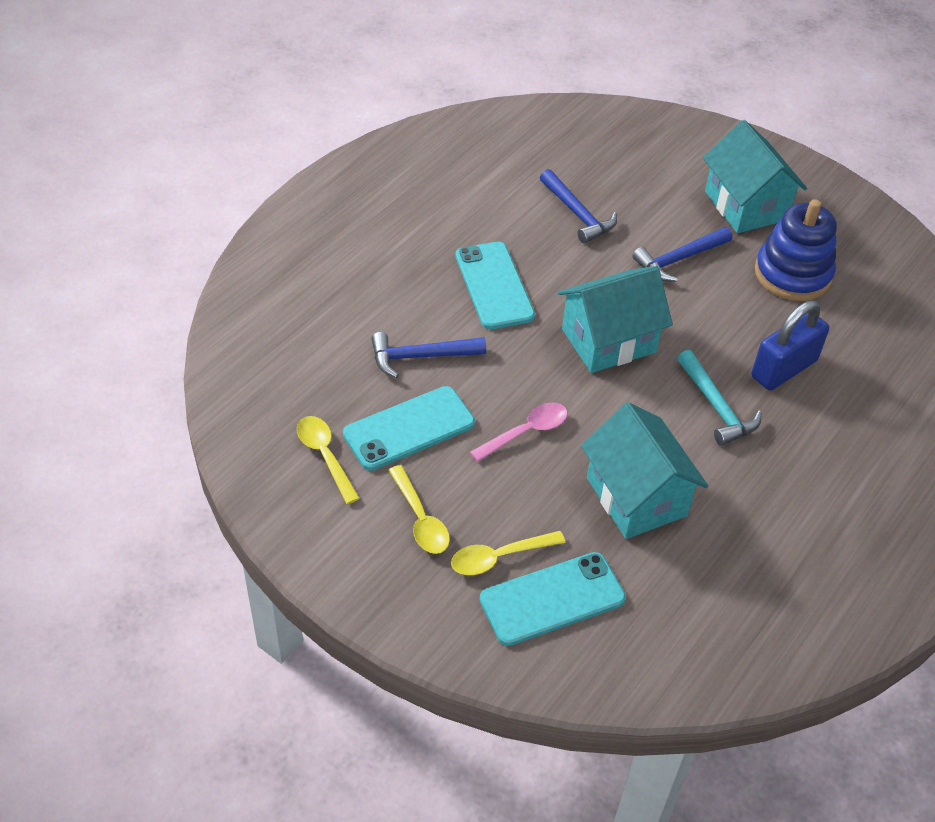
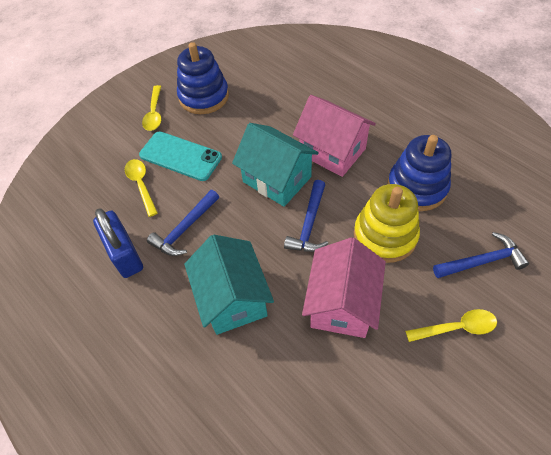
blue stacking toy: 1 -> 2
pink house: 0 -> 2
pink spoon: 1 -> 0
turquoise hammer: 1 -> 0
turquoise house: 3 -> 2
turquoise phone: 3 -> 1
yellow stacking toy: 0 -> 1

